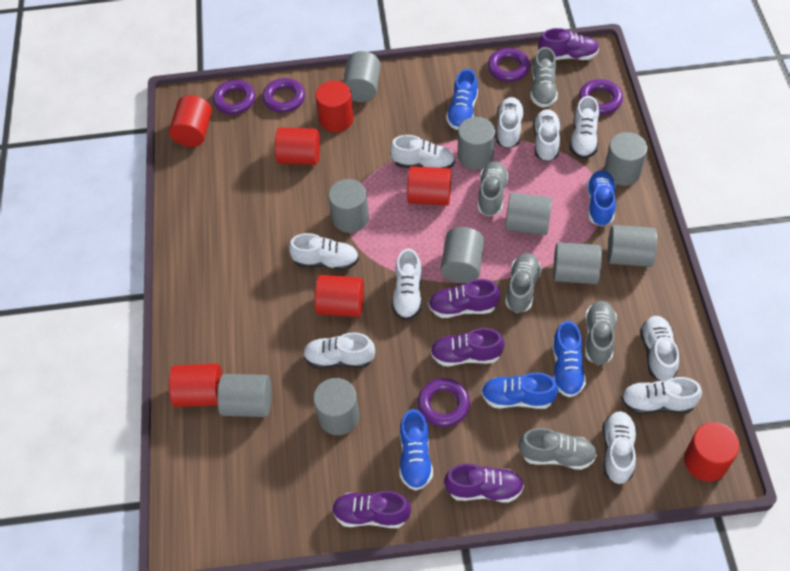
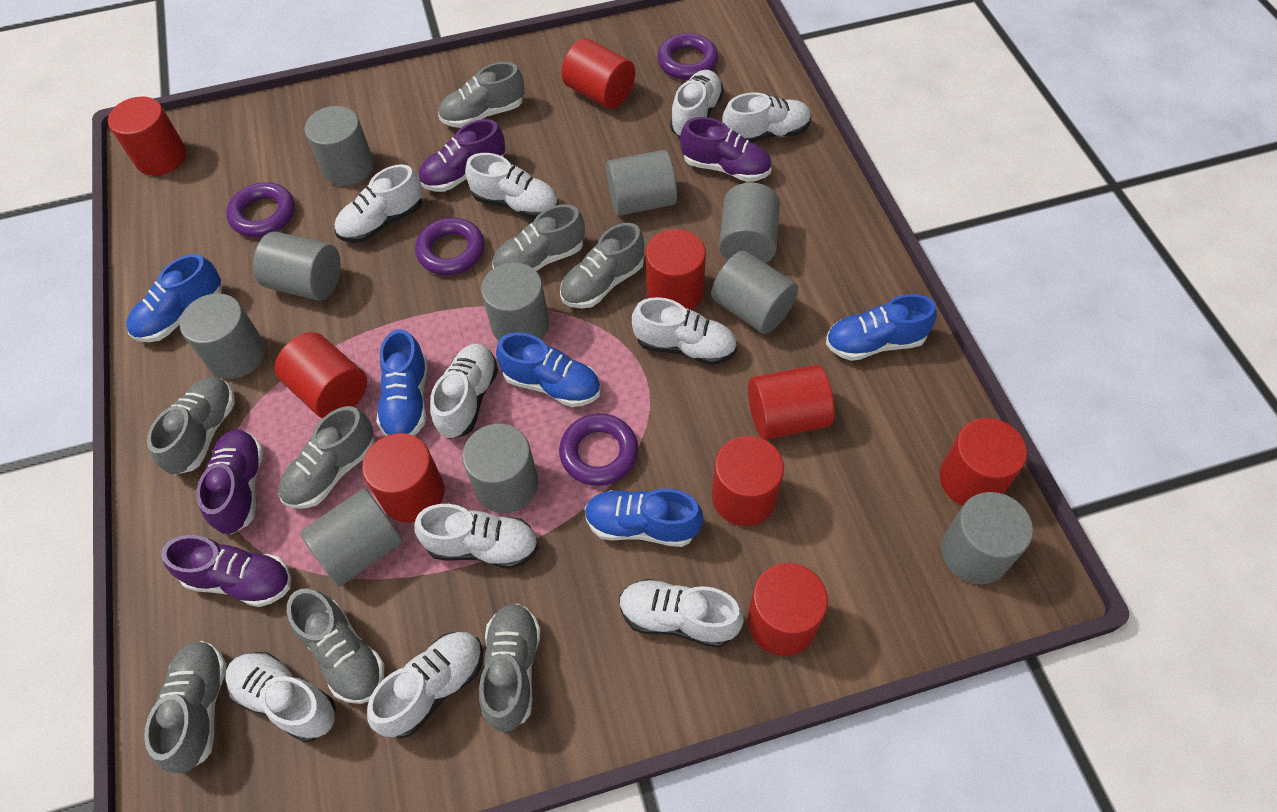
grey shoe: 5 -> 8
purple ring: 5 -> 4
purple shoe: 5 -> 4
red cylinder: 7 -> 9

